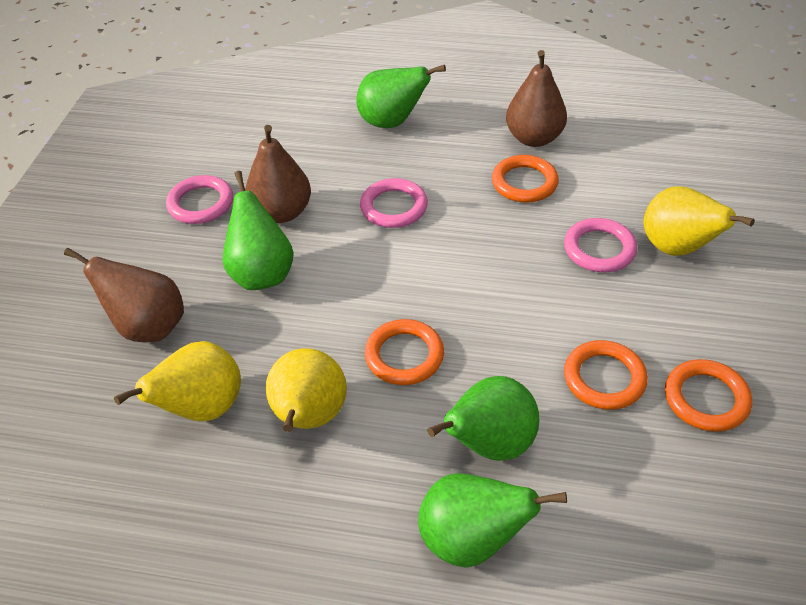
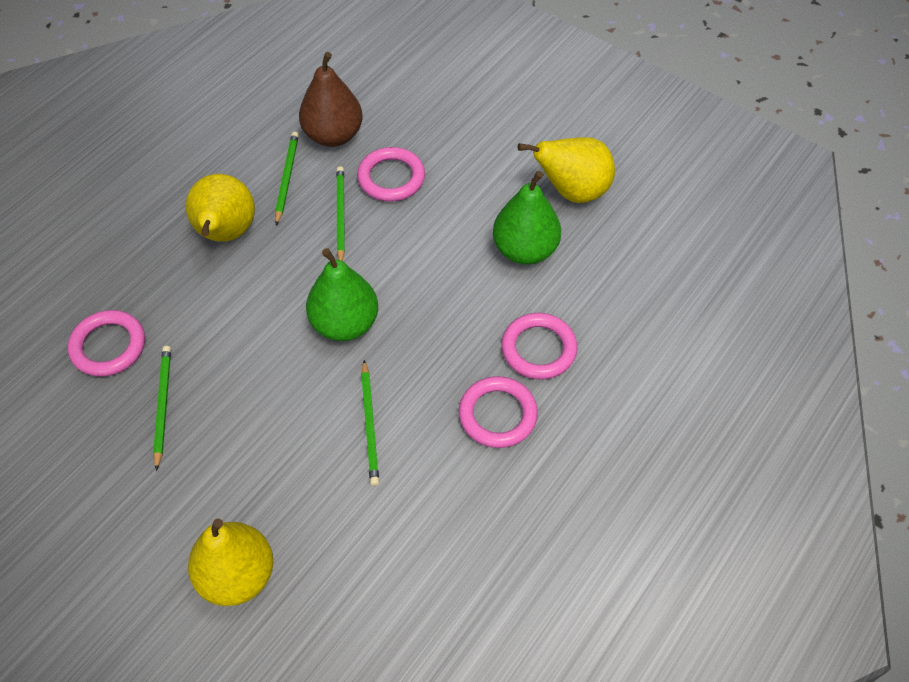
brown pear: 3 -> 1
green pear: 4 -> 2
green pencil: 0 -> 4
orange ring: 4 -> 0
pink ring: 3 -> 4

